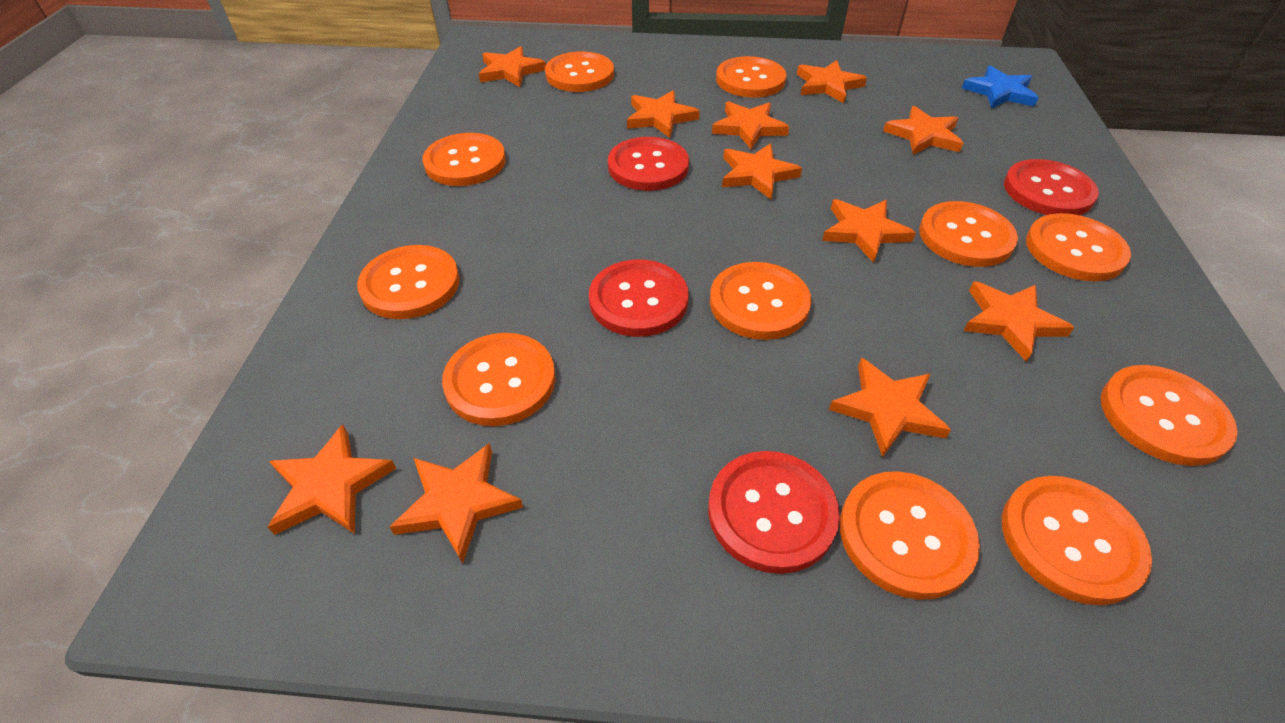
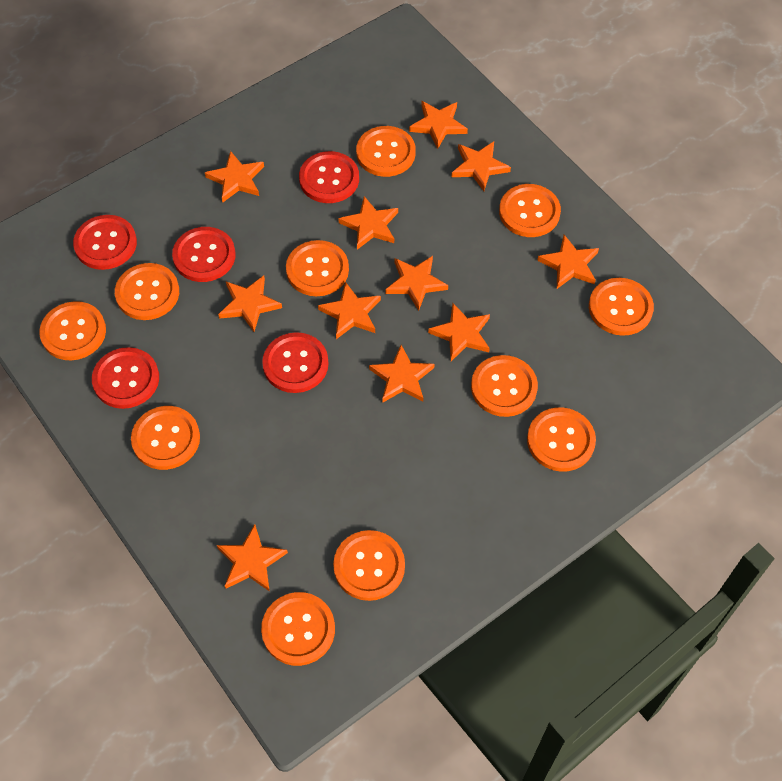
blue star: 1 -> 0
red button: 4 -> 5

